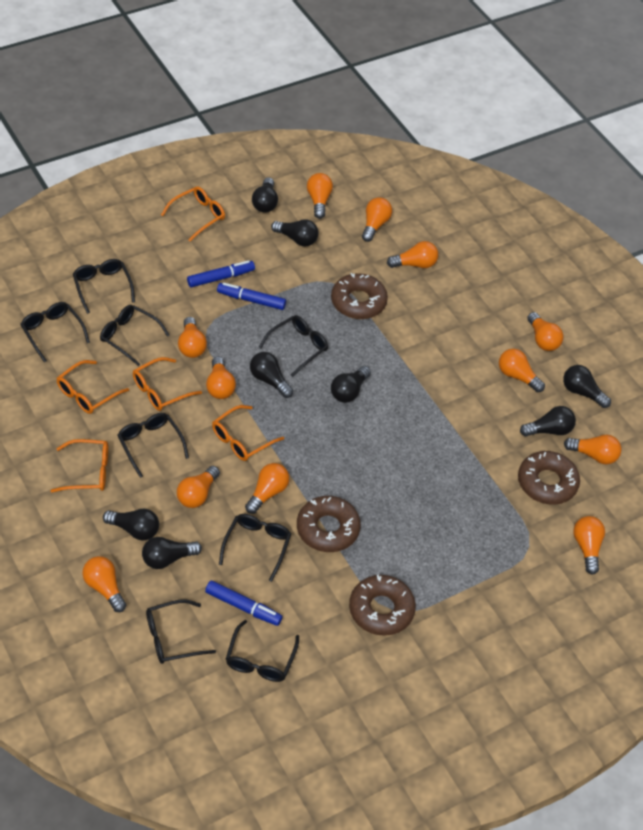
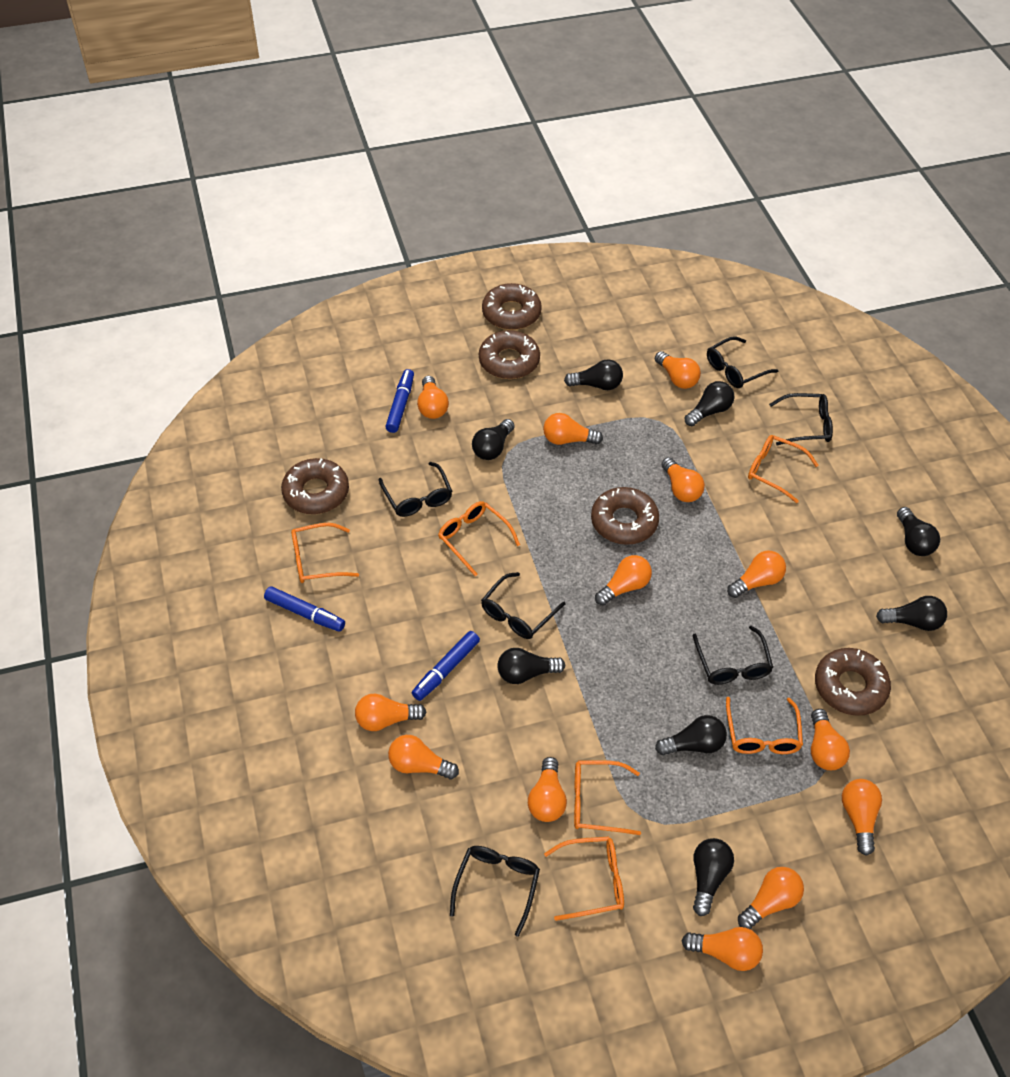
black glasses: 8 -> 6
brown donut: 4 -> 5
orange glasses: 5 -> 6
orange light bulb: 12 -> 13

